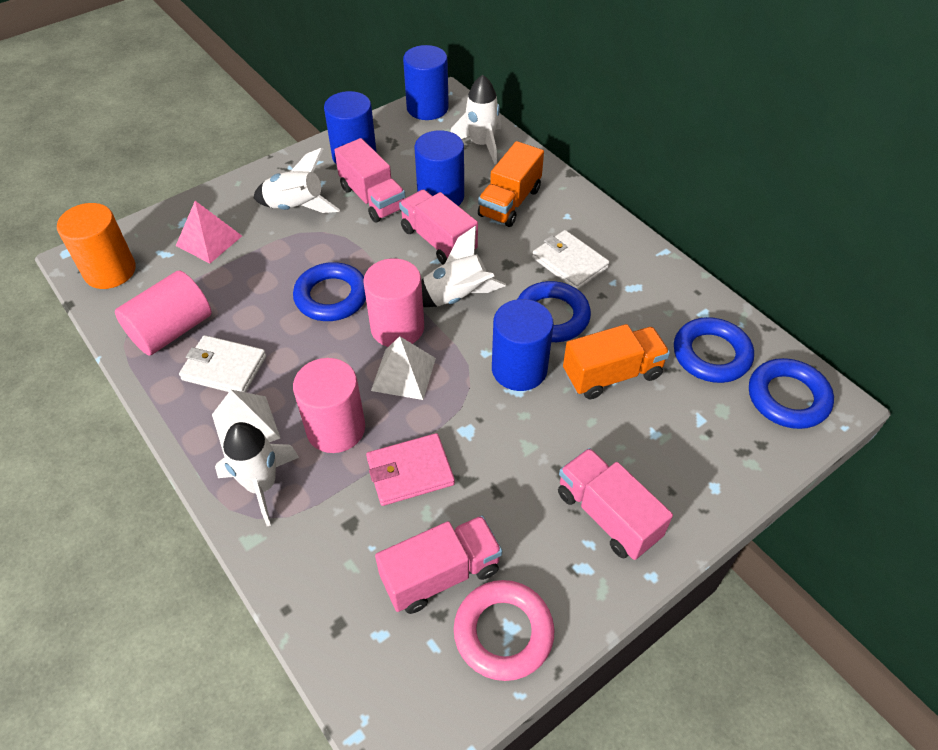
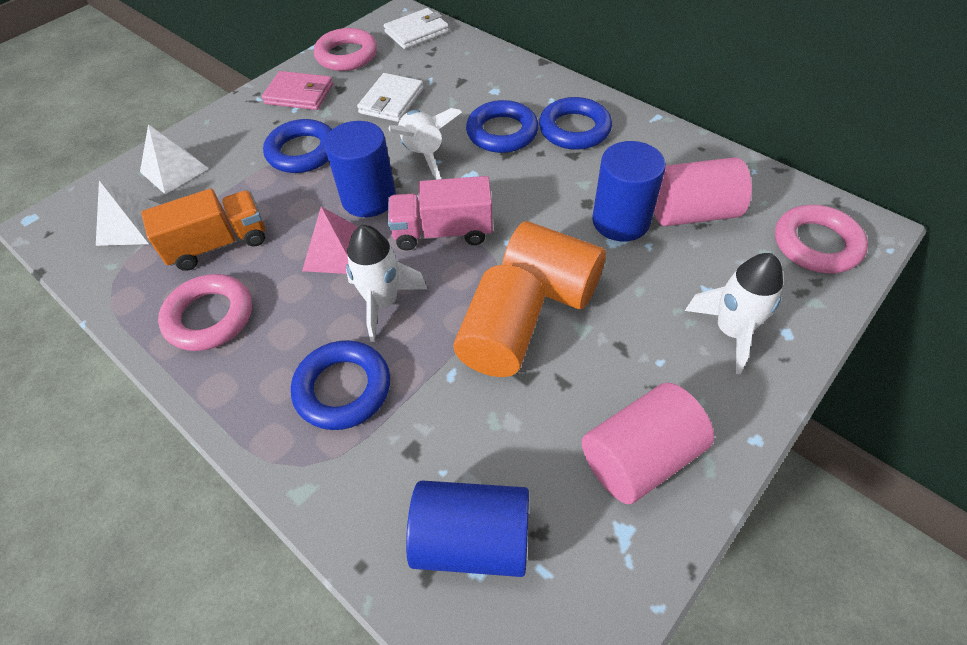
blue cylinder: 4 -> 3
orange cylinder: 1 -> 2
orange truck: 2 -> 1
pink cylinder: 3 -> 2
pink ring: 1 -> 3
pink truck: 4 -> 1
white rocket: 4 -> 3

